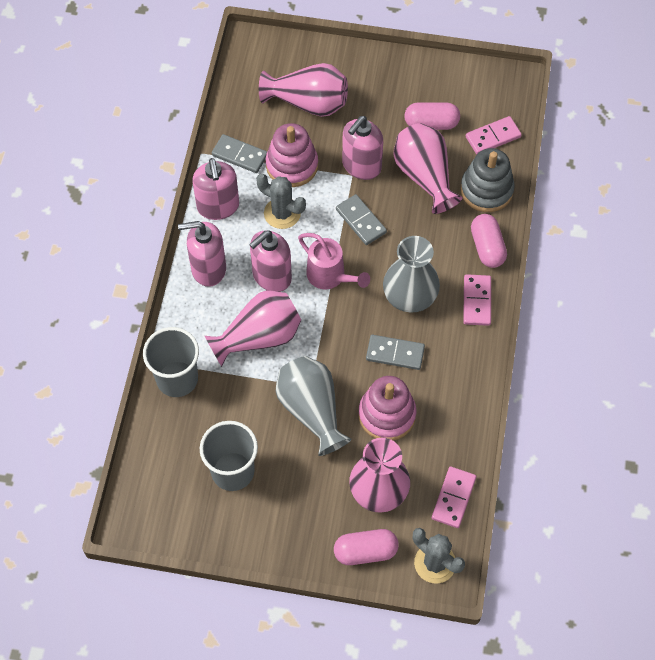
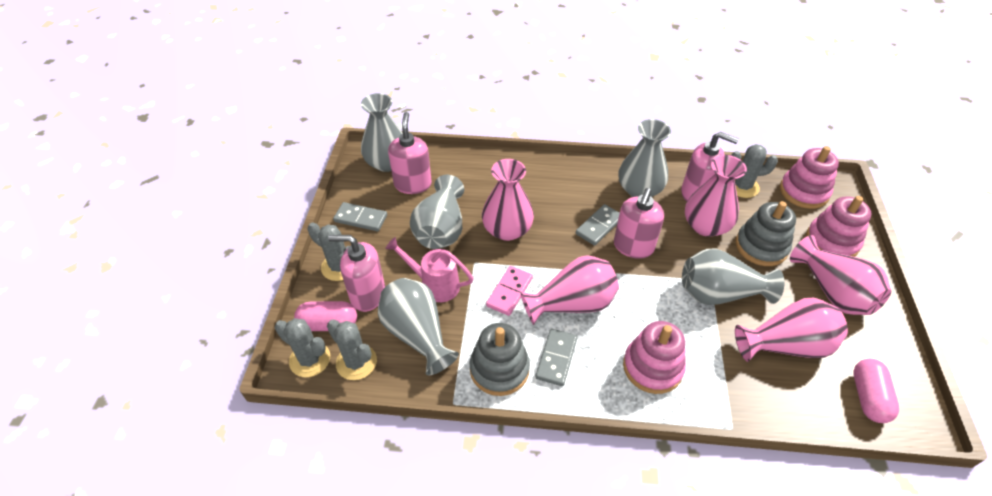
grey cactus: 2 -> 4
grey cup: 2 -> 0
grey stacking toy: 1 -> 2
grey vase: 2 -> 5
pink capsule: 3 -> 2
pink domino: 3 -> 1
pink stacking toy: 2 -> 3
pink vase: 4 -> 5

